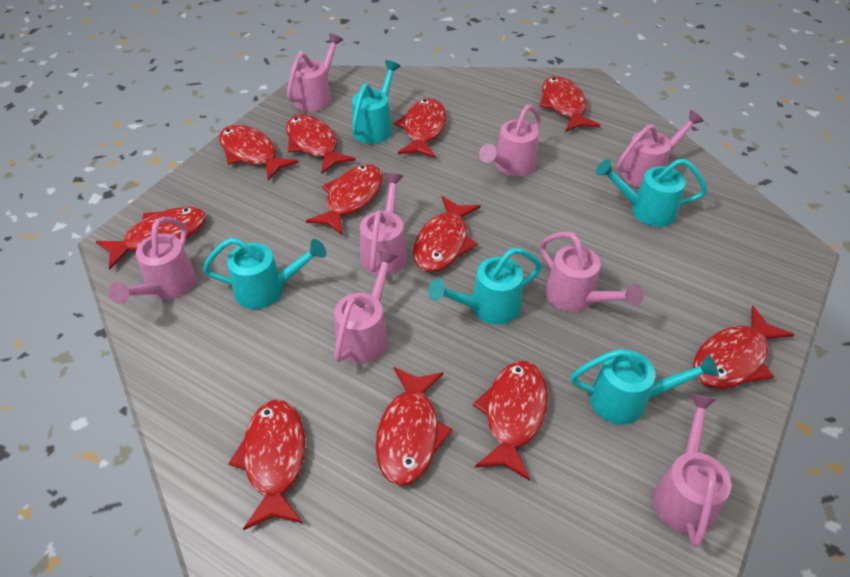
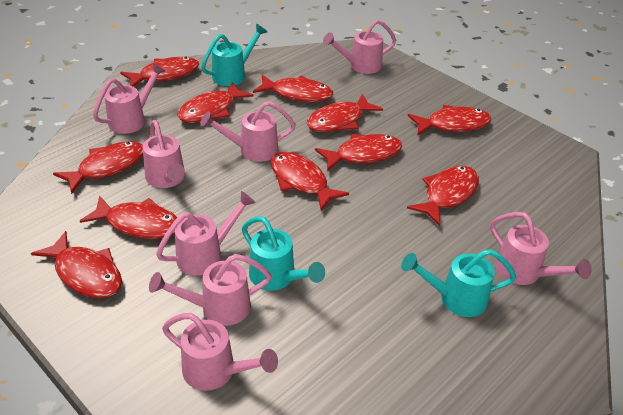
turquoise watering can: 5 -> 3

